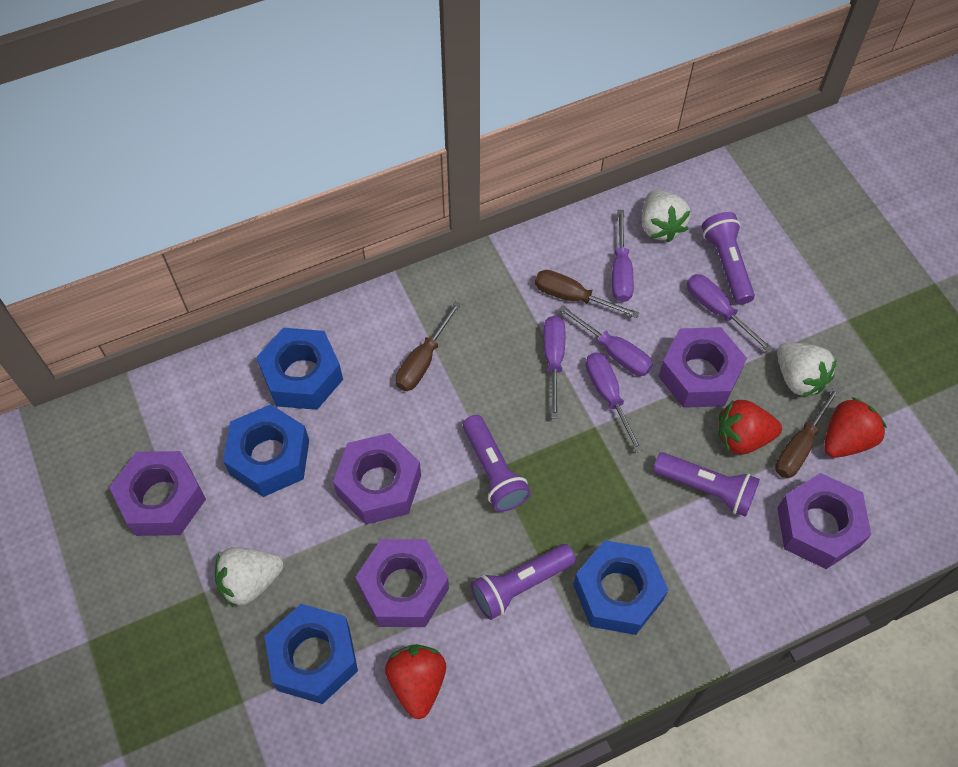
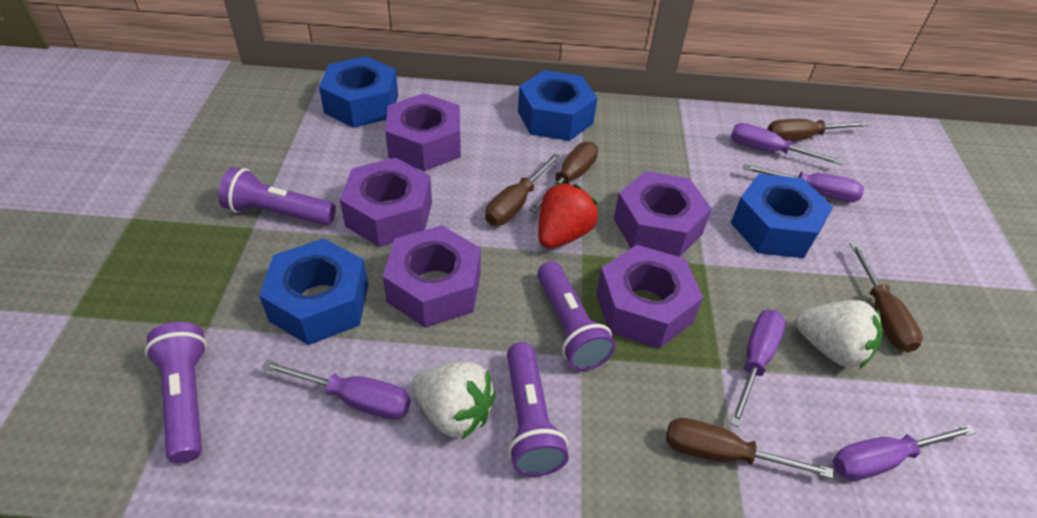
brown screwdriver: 3 -> 5
red strawberry: 3 -> 1
white strawberry: 3 -> 2

